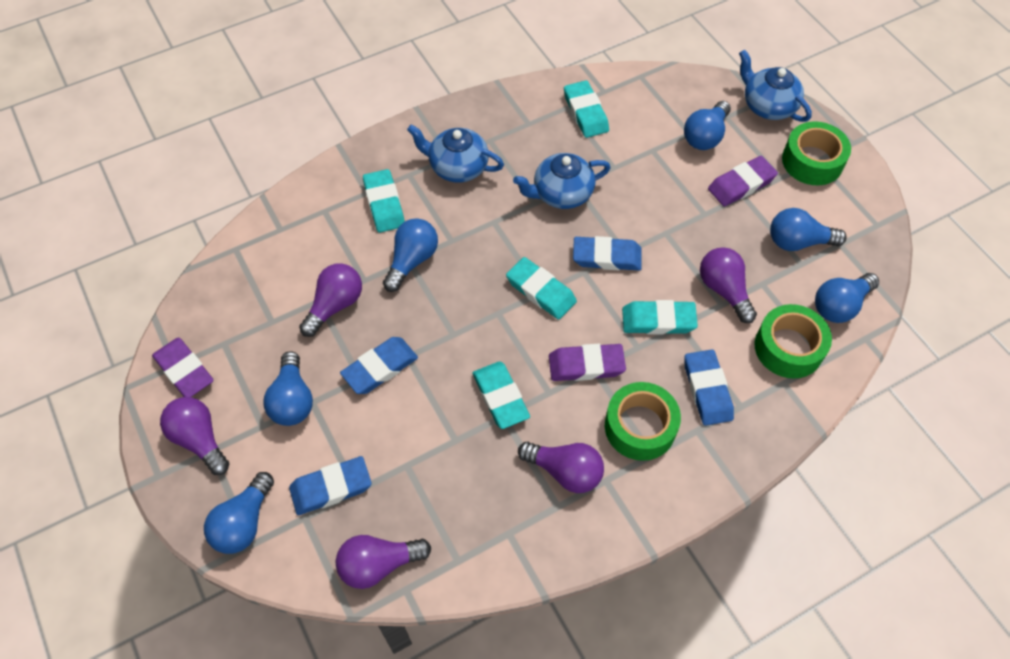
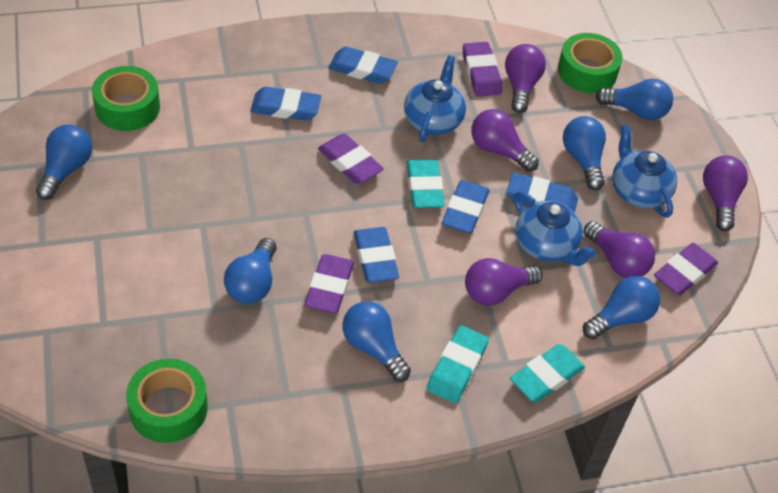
blue eraser: 4 -> 5
purple eraser: 3 -> 4
turquoise eraser: 5 -> 3

